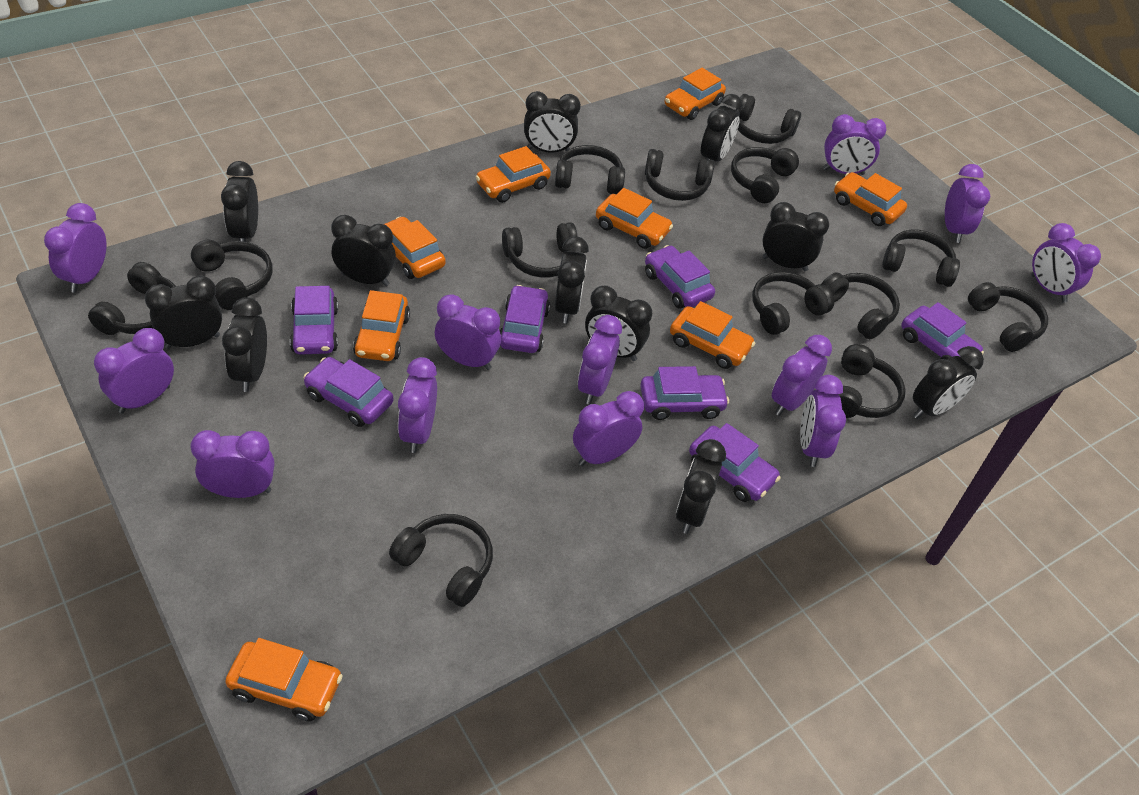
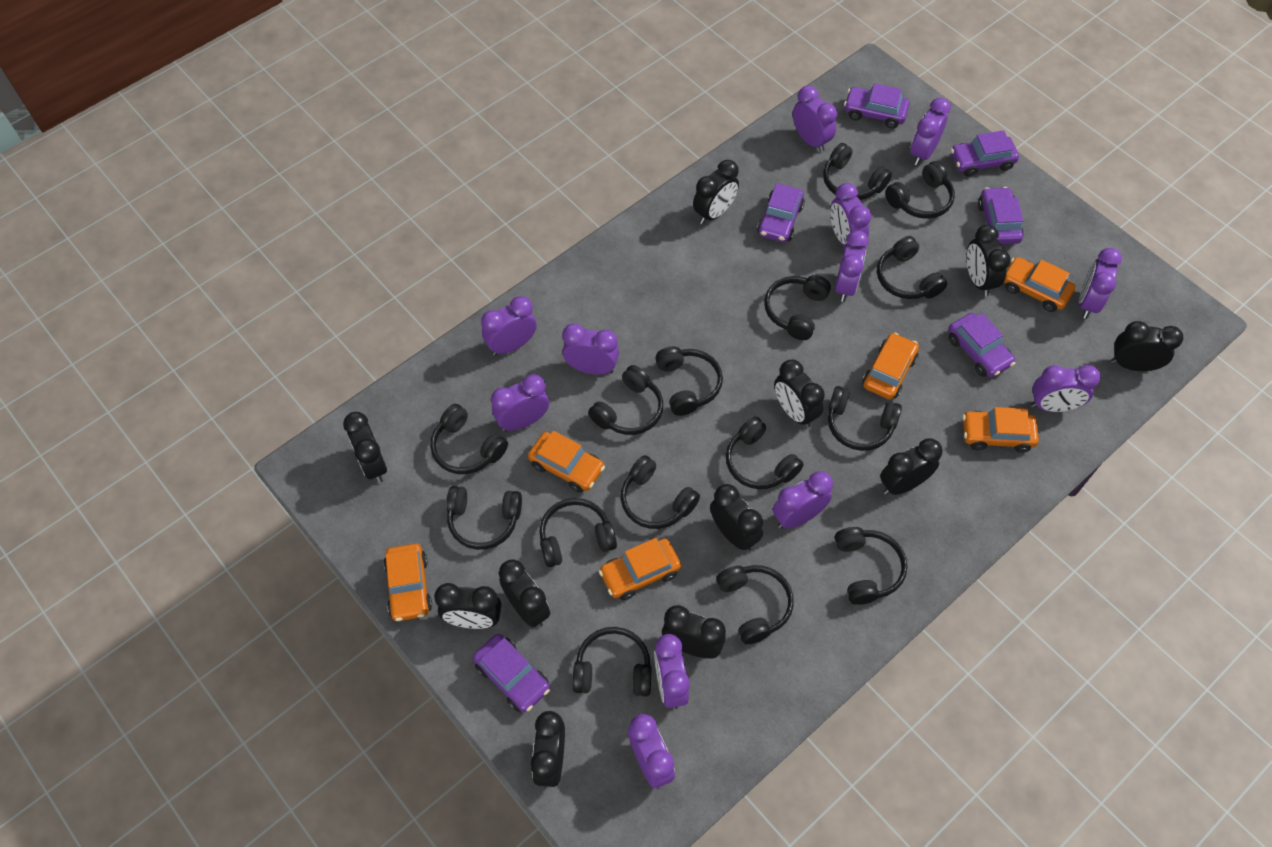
black headphones: 13 -> 15
orange car: 8 -> 6
purple car: 7 -> 6

